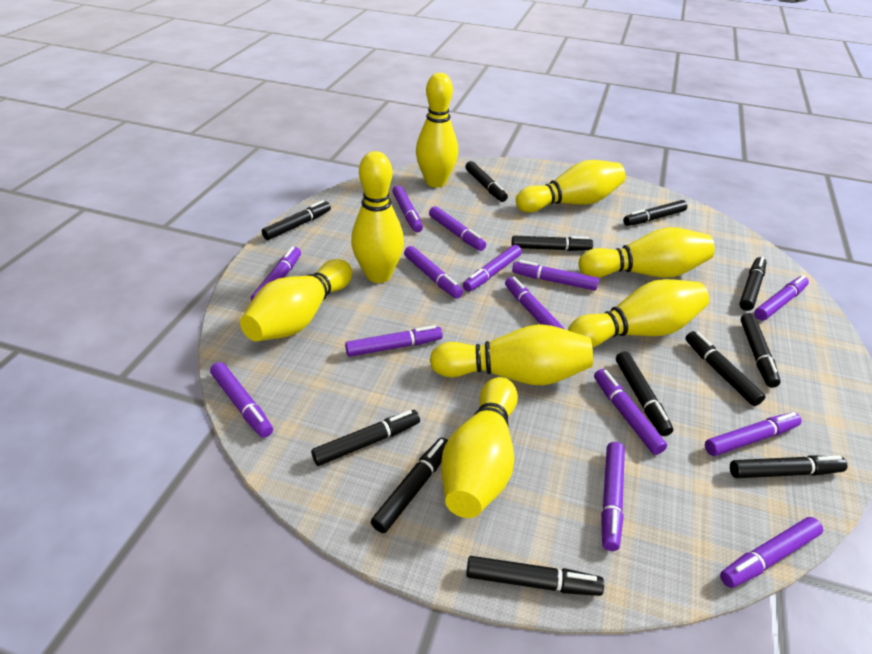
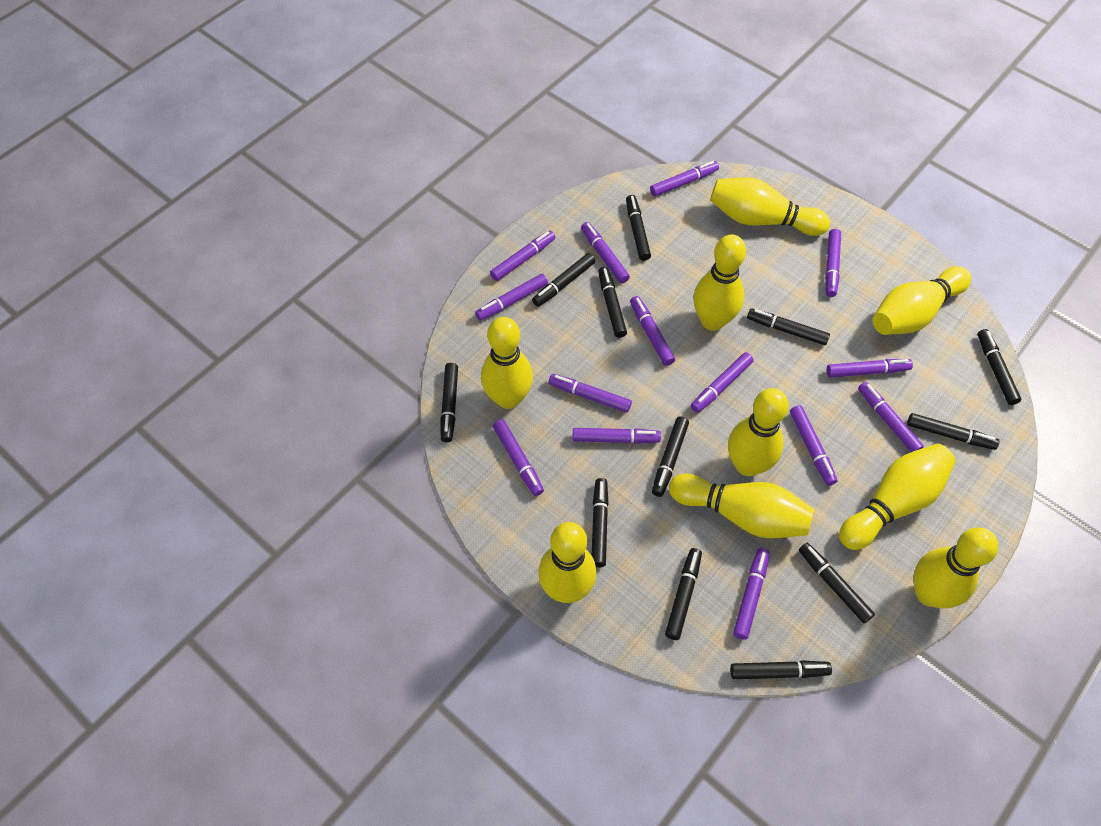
yellow bowling pin: 8 -> 9

